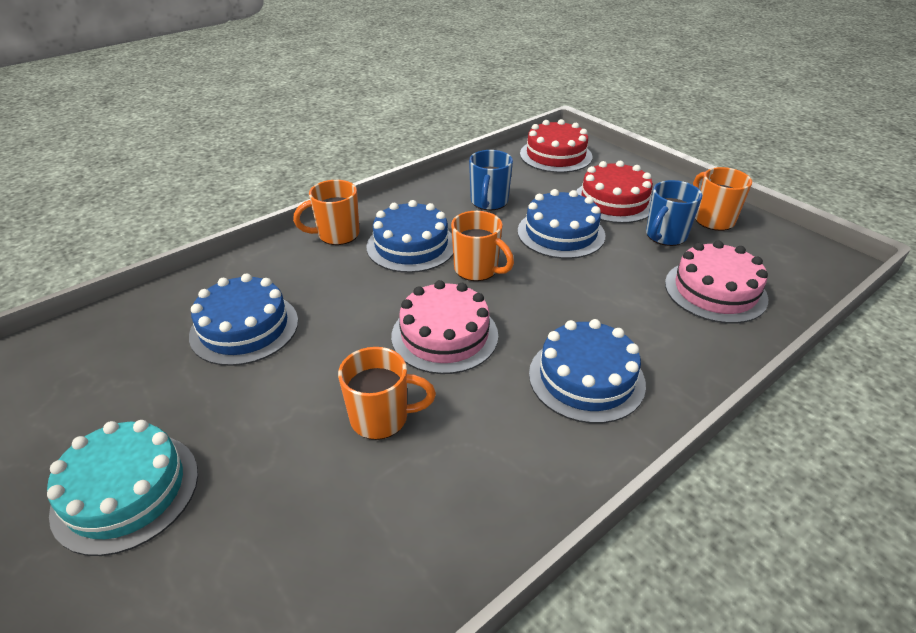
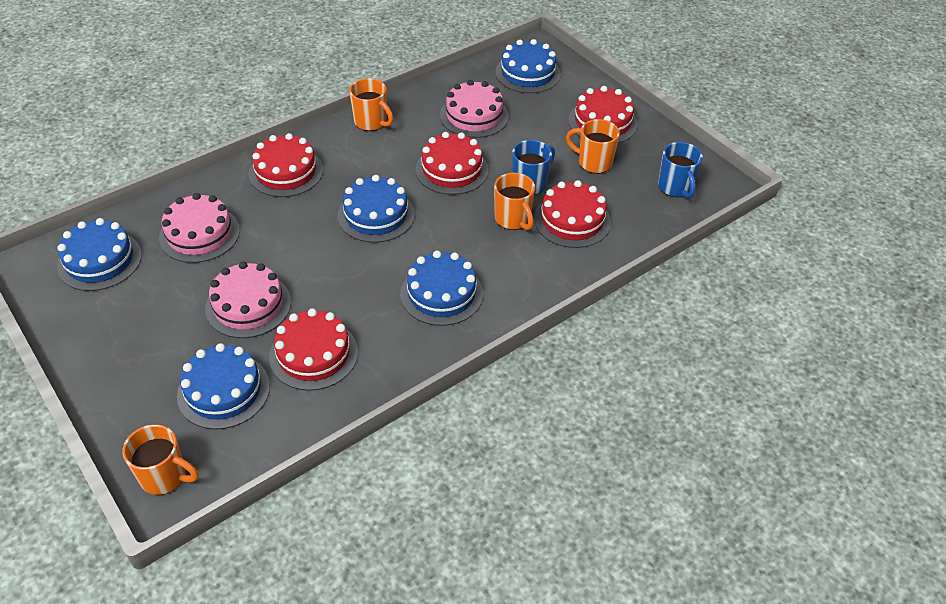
blue cake: 4 -> 5
pink cake: 2 -> 3
red cake: 2 -> 5
turquoise cake: 1 -> 0

